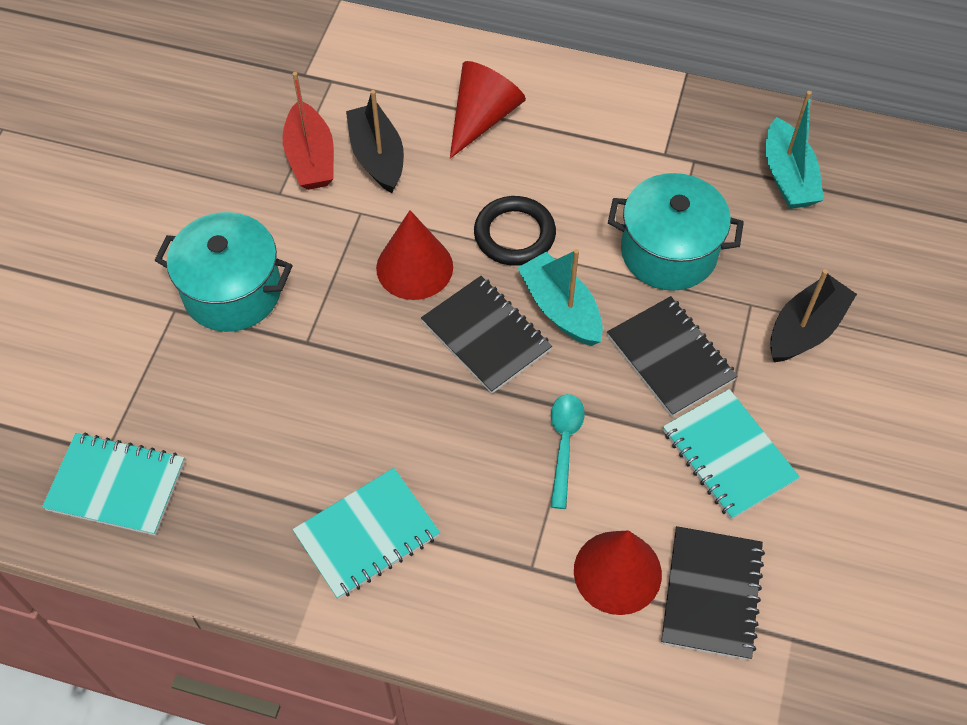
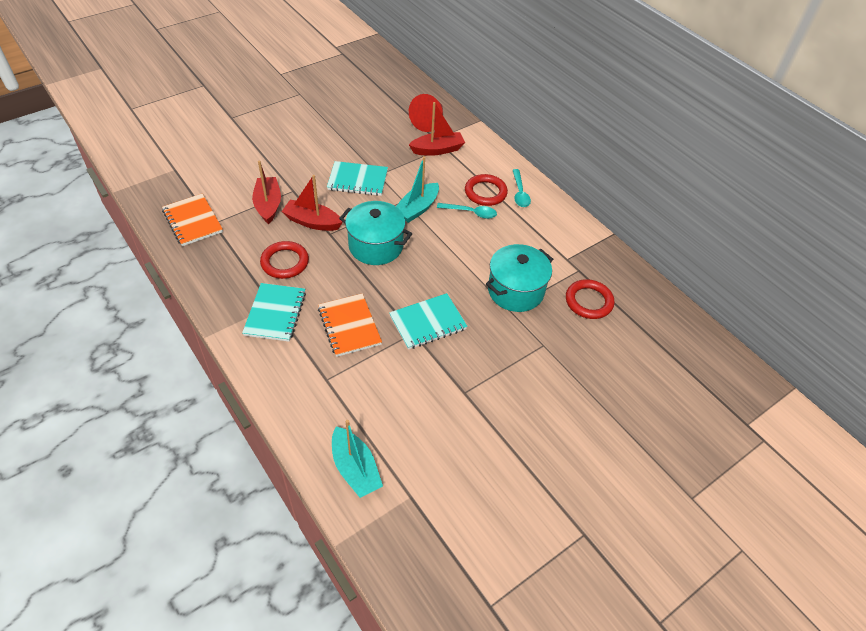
black boat: 2 -> 0
black notebook: 3 -> 0
black ring: 1 -> 0
orange notebook: 0 -> 2
red boat: 1 -> 3
red cone: 3 -> 1
red ring: 0 -> 3
turquoise spoon: 1 -> 2

